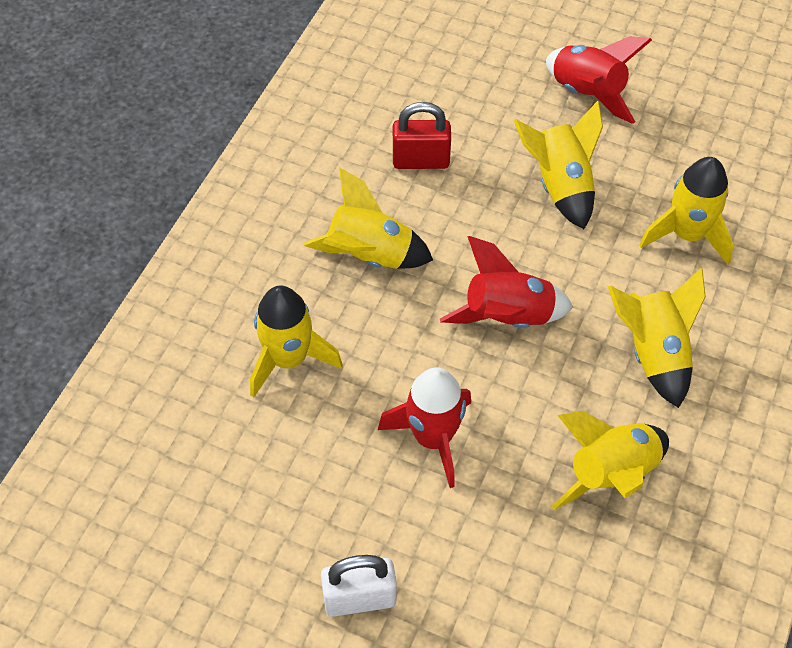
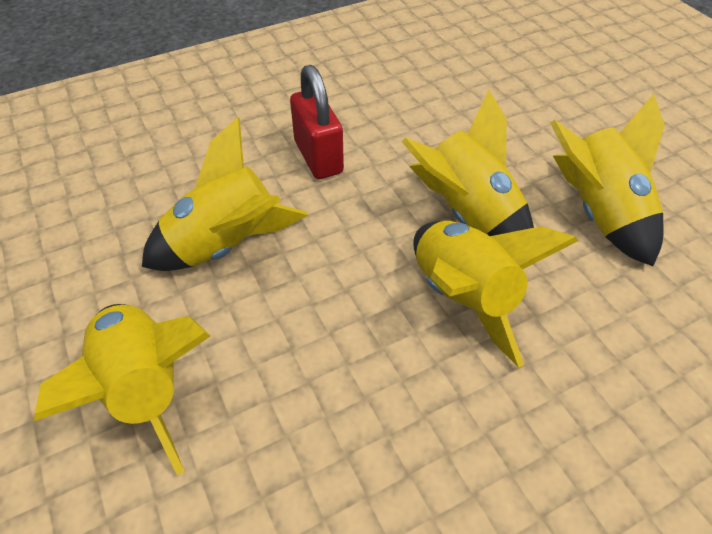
red rocket: 3 -> 0
white padlock: 1 -> 0
yellow rocket: 6 -> 5

